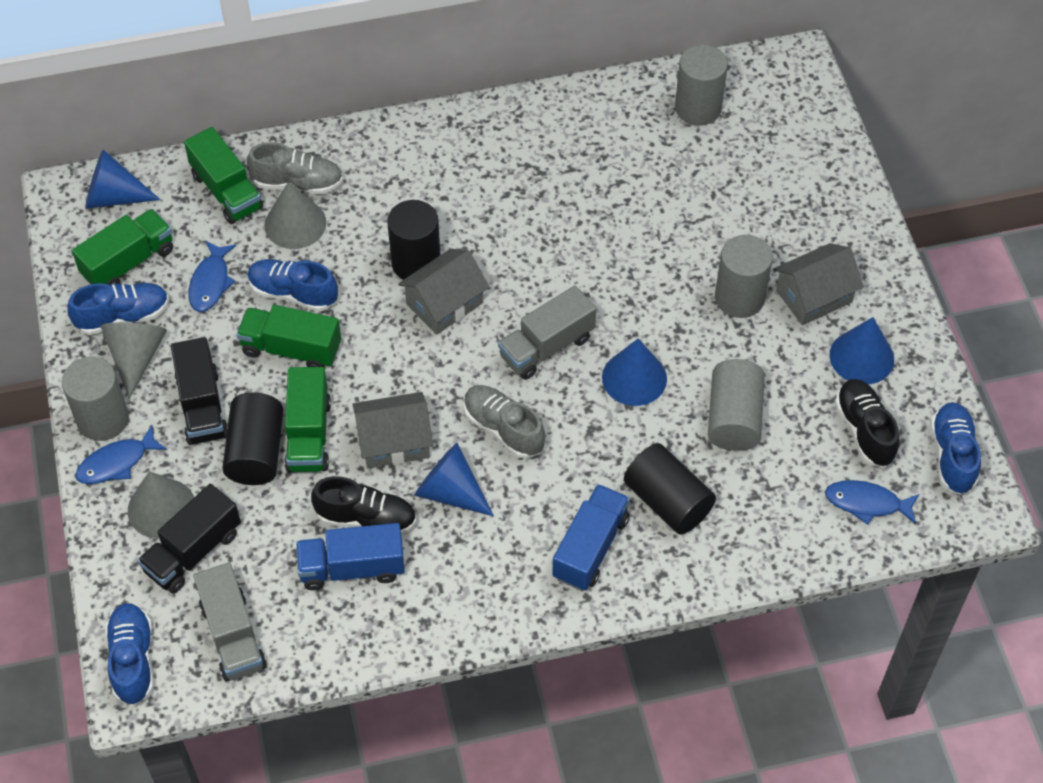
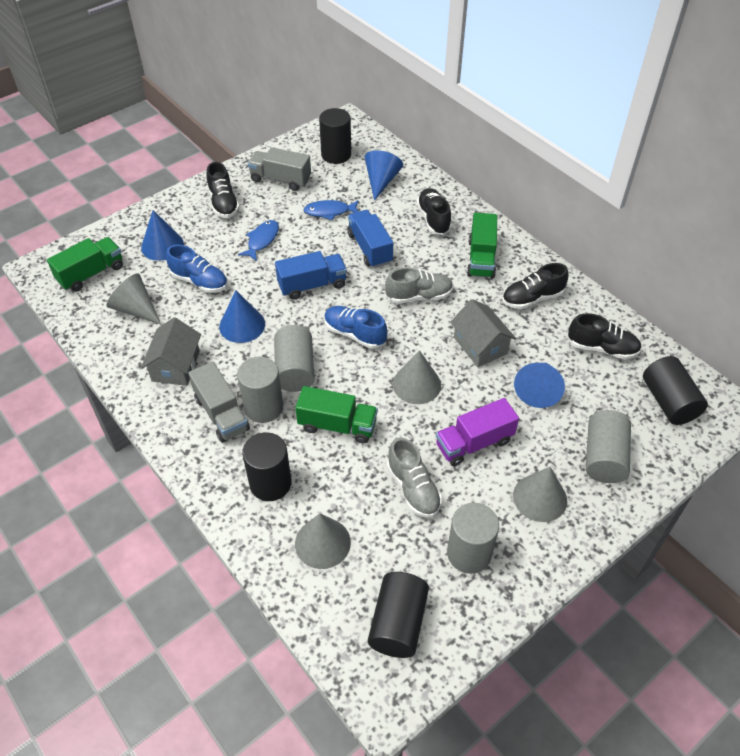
black cylinder: 3 -> 4
black shoe: 2 -> 4
black truck: 2 -> 0
blue fish: 3 -> 2
blue shoe: 4 -> 2
green truck: 4 -> 3
grey cone: 3 -> 4
grey house: 3 -> 2
purple truck: 0 -> 1

